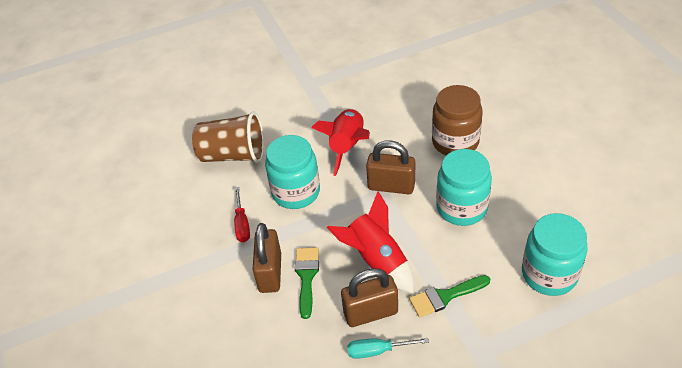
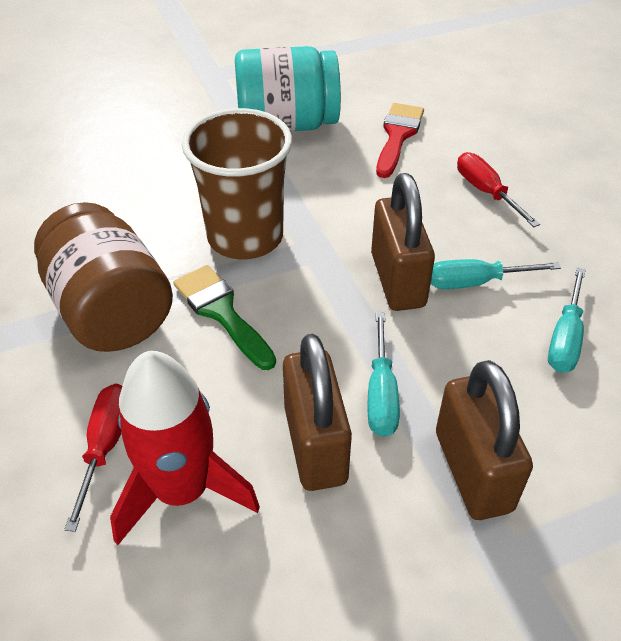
green brush: 2 -> 1
red brush: 0 -> 1
red rocket: 2 -> 1
red screwdriver: 1 -> 2
turquoise jar: 3 -> 1
turquoise screwdriver: 1 -> 3

